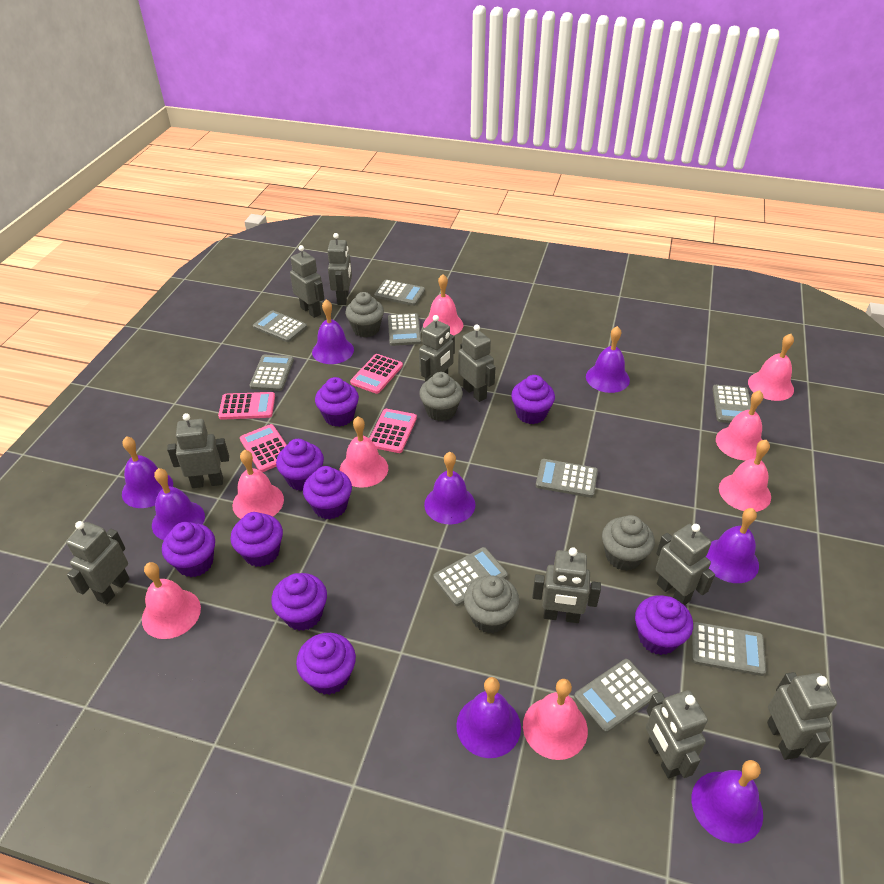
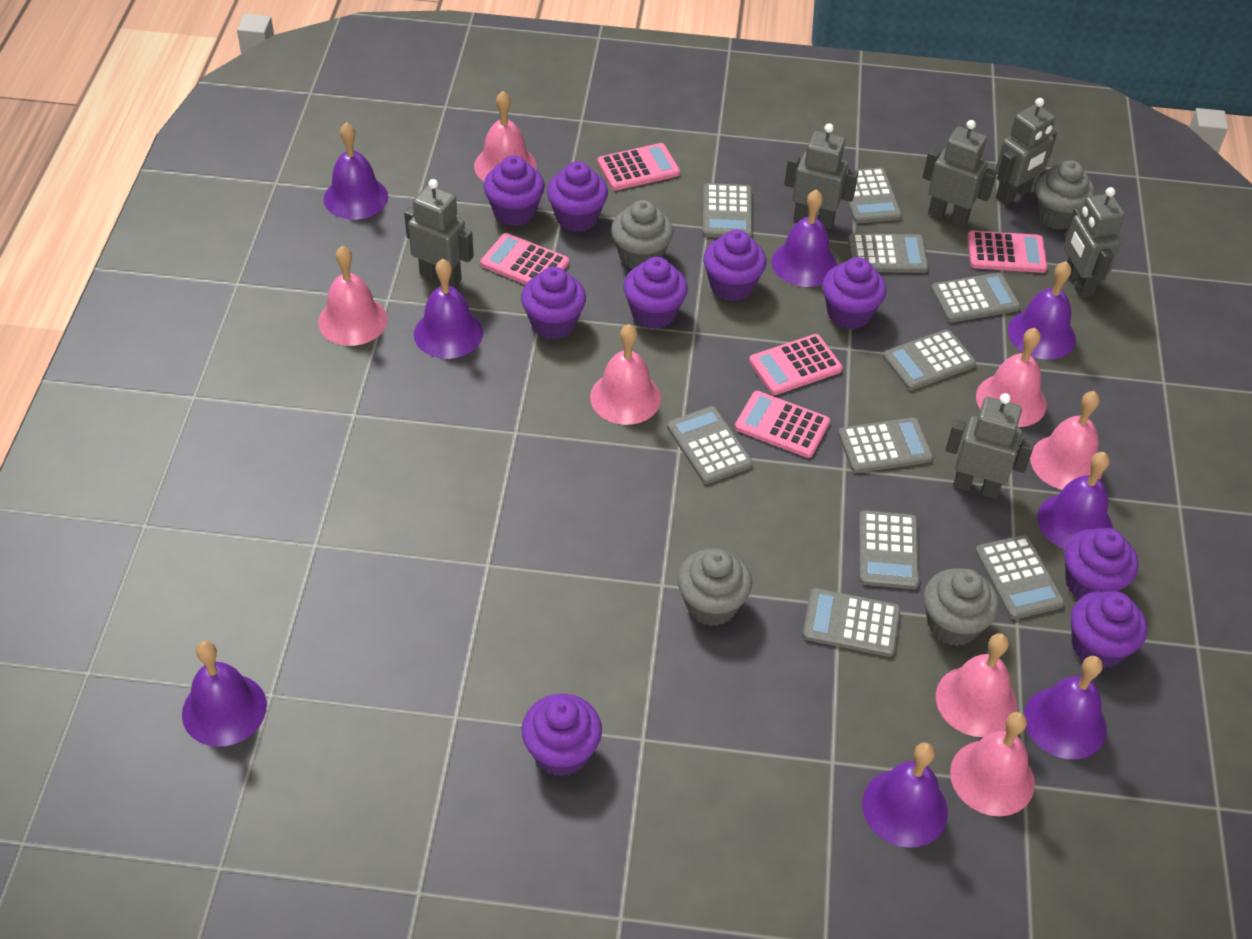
grey calculator: 9 -> 10
grey robot: 10 -> 6
pink bell: 8 -> 7
pink calculator: 4 -> 5

